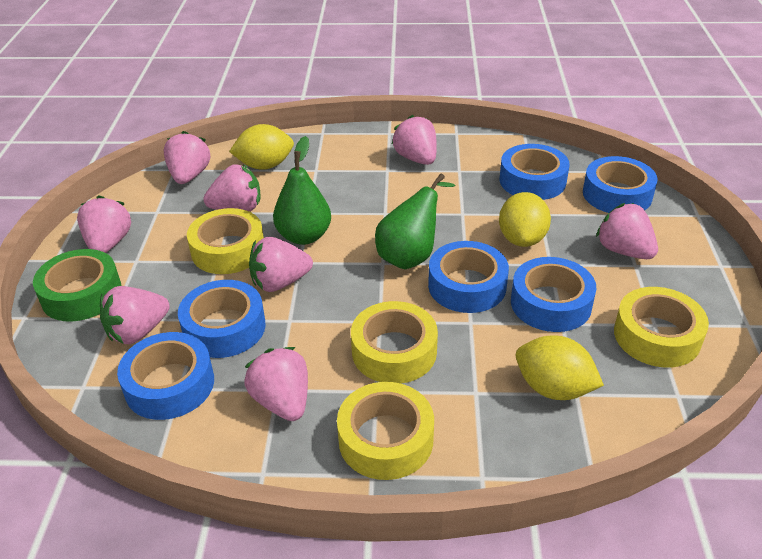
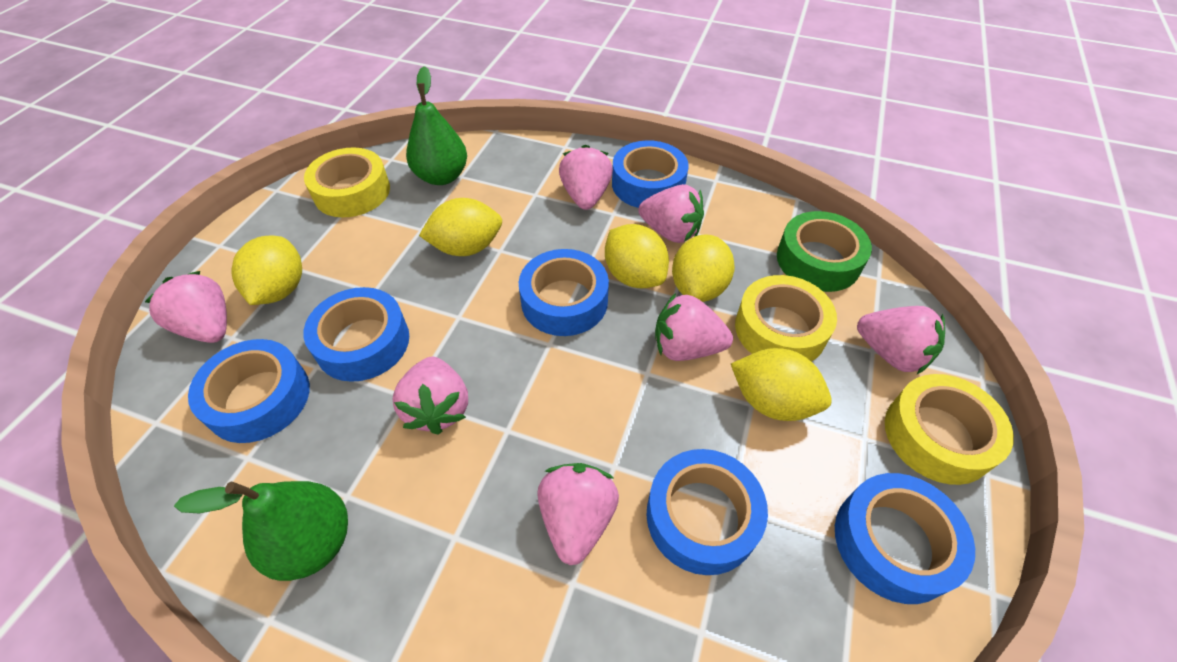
pink strawberry: 8 -> 7
yellow lemon: 3 -> 5
yellow tape: 4 -> 3

